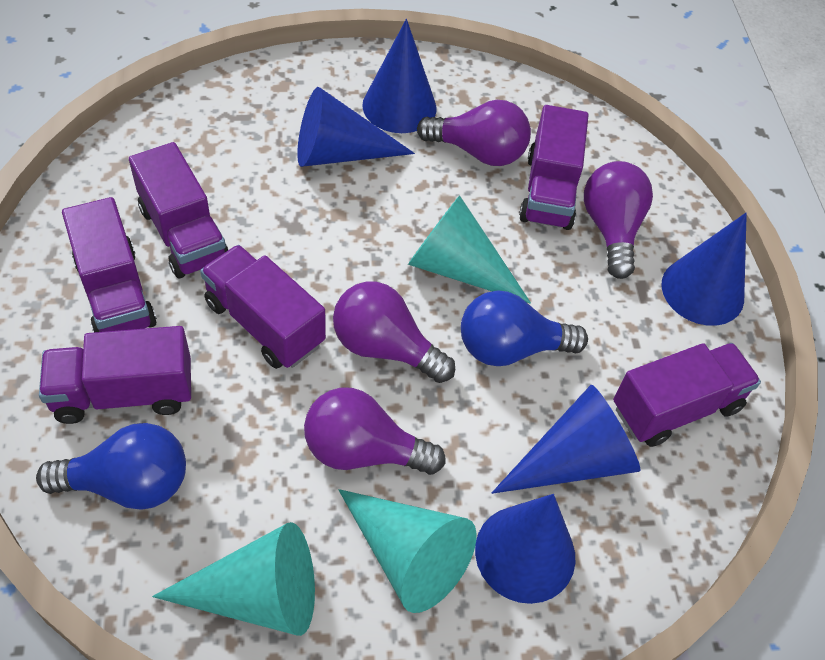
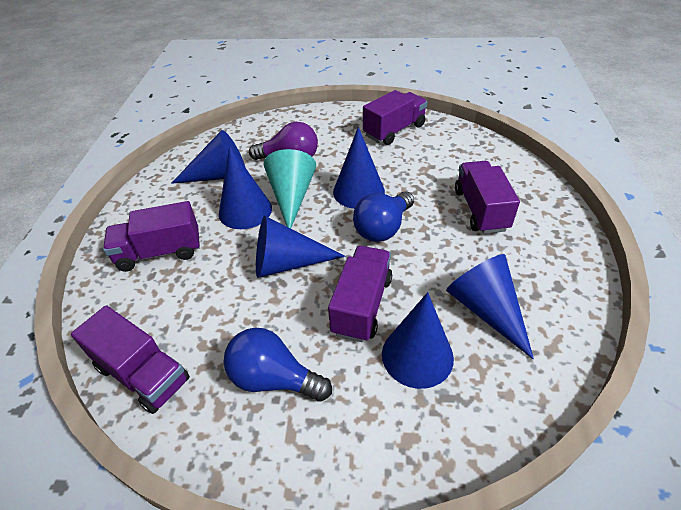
blue cone: 5 -> 6
purple light bulb: 4 -> 1
purple truck: 6 -> 5
turquoise cone: 3 -> 1

